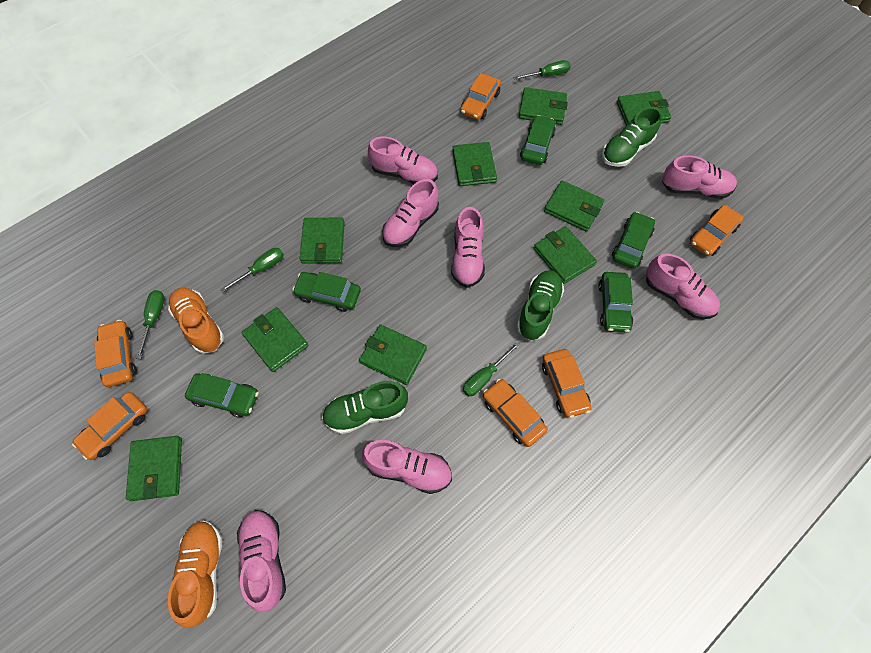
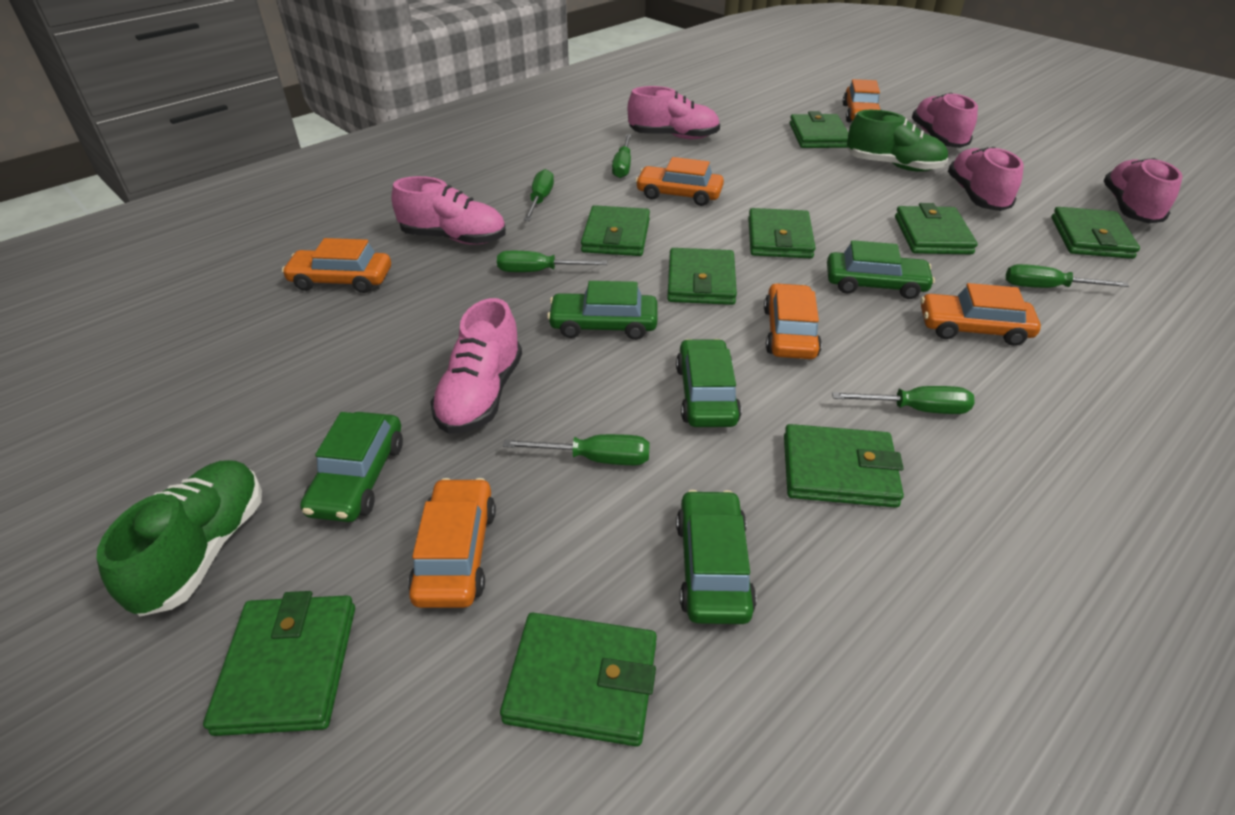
green screwdriver: 4 -> 6
green shoe: 3 -> 2
orange shoe: 2 -> 0
pink shoe: 7 -> 6

